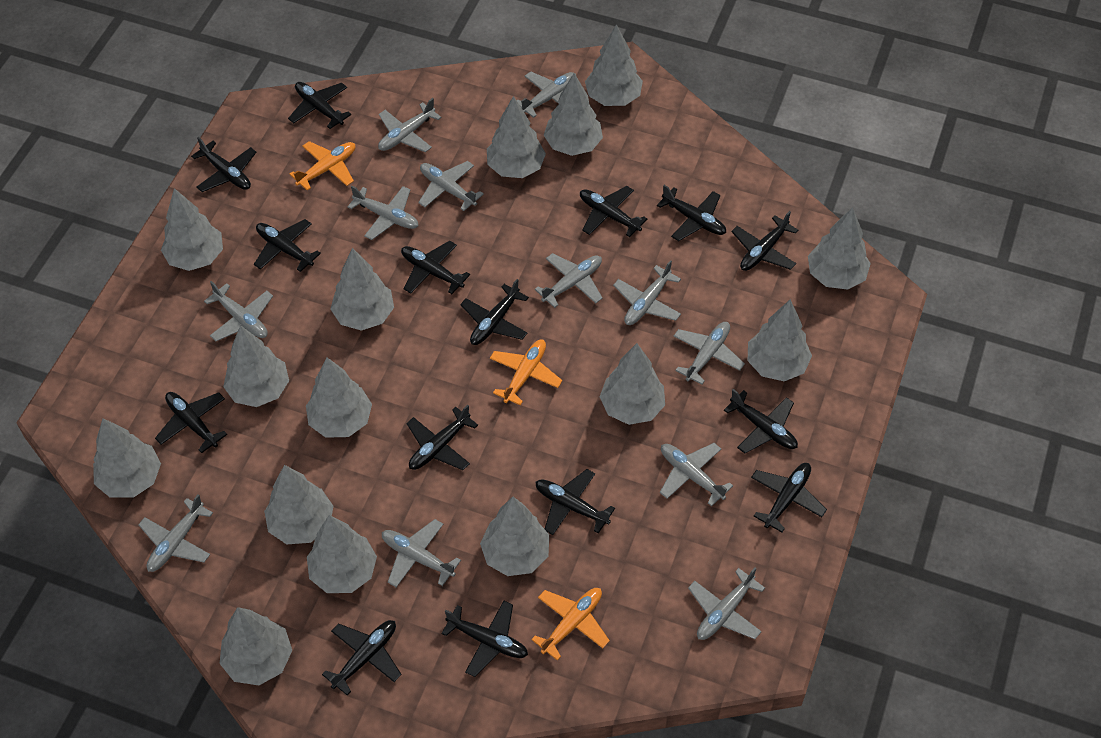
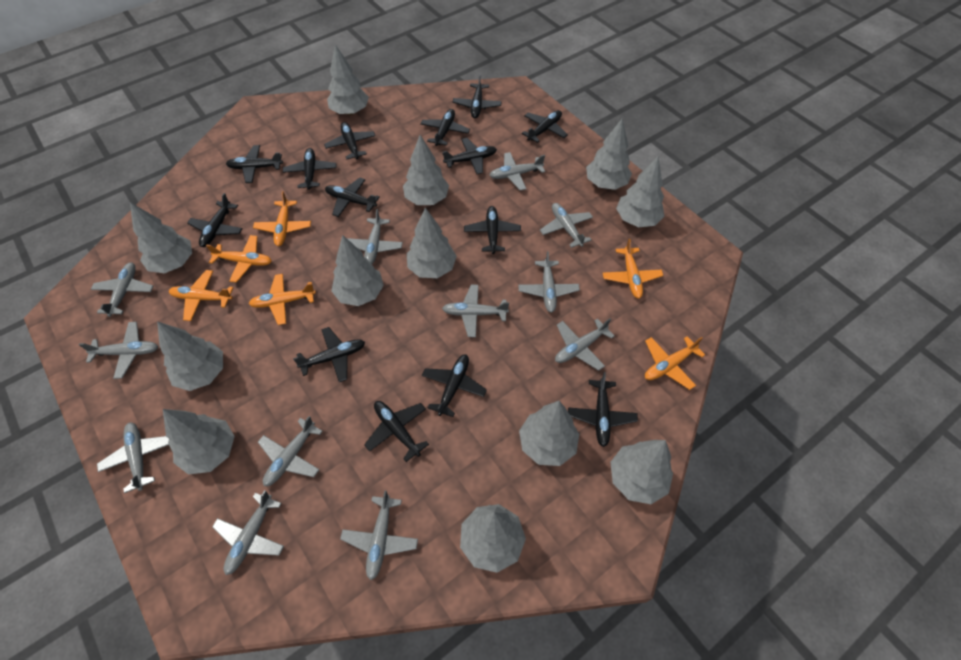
black plane: 15 -> 14
grey tree: 15 -> 12
orange plane: 3 -> 6

